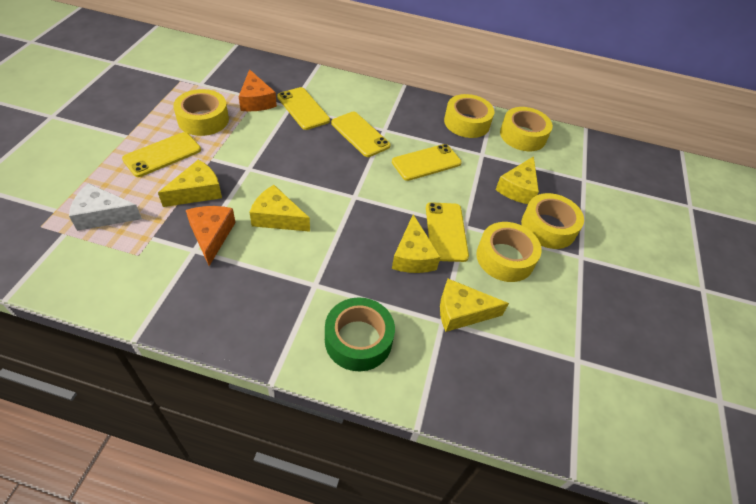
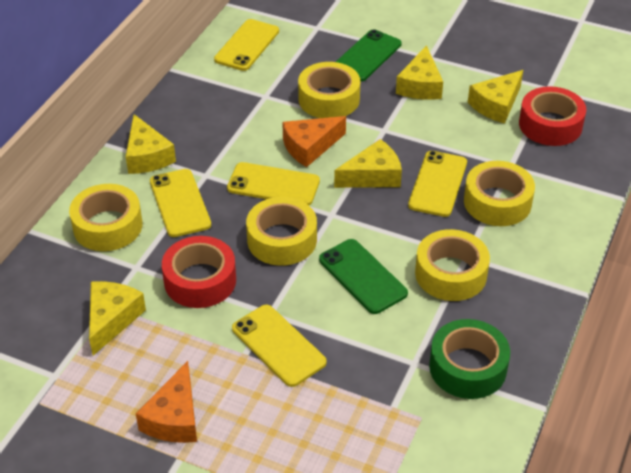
green phone: 0 -> 2
red tape: 0 -> 2
white cheese: 1 -> 0

